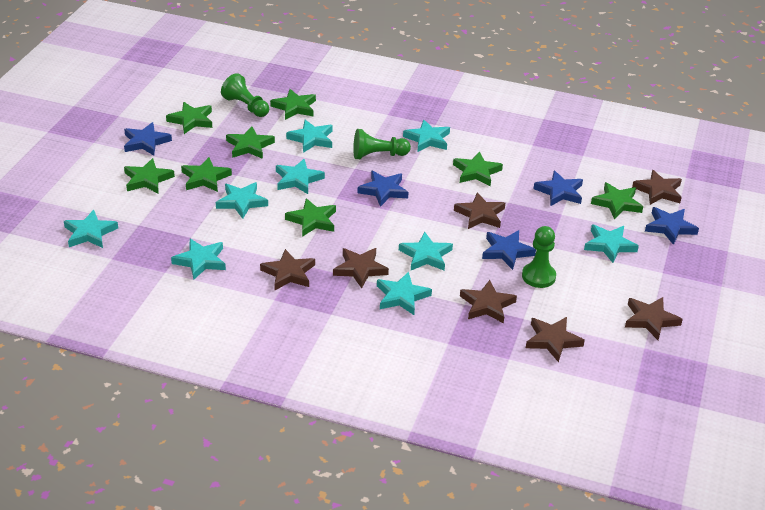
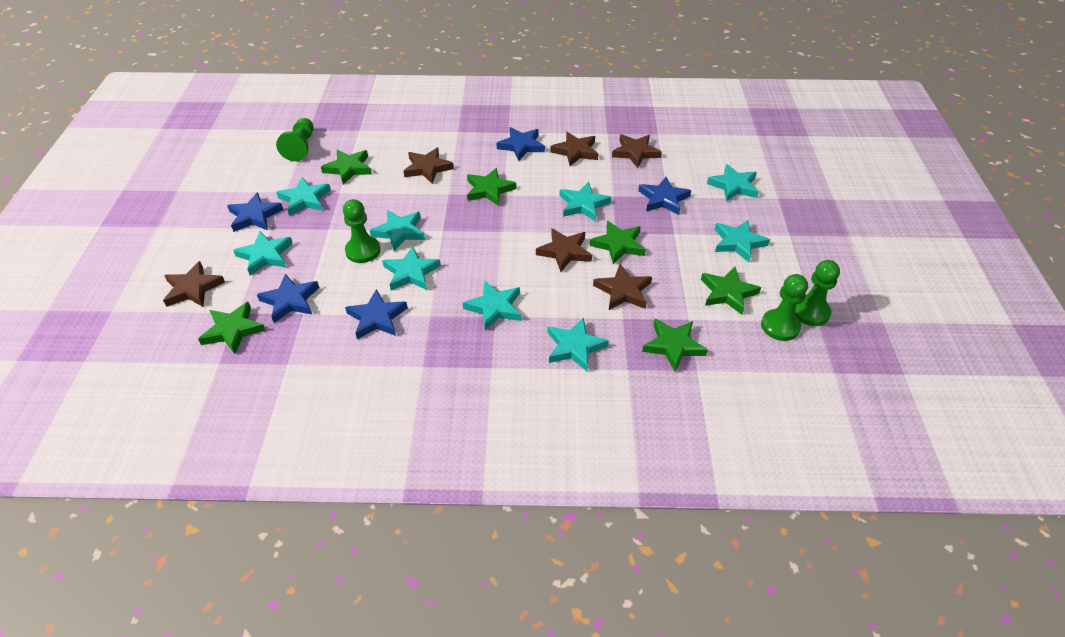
brown star: 7 -> 6
green pawn: 3 -> 4
green star: 8 -> 6

